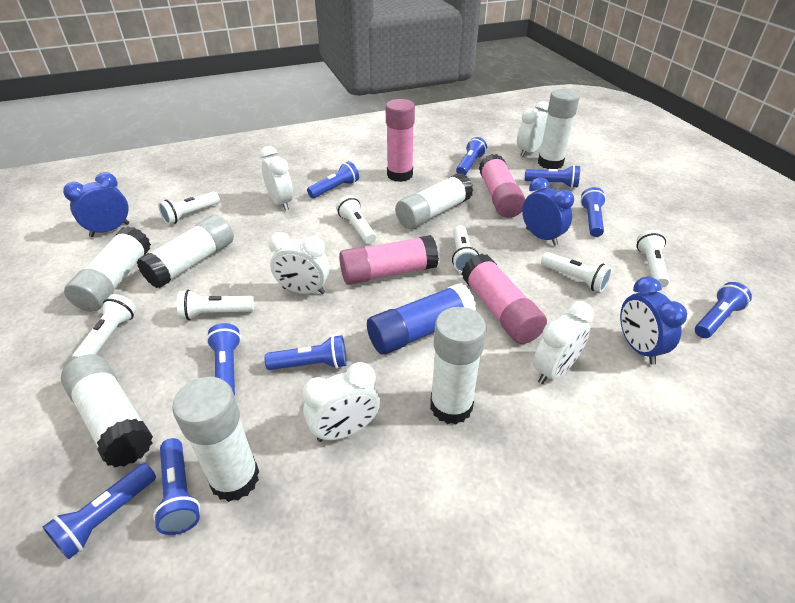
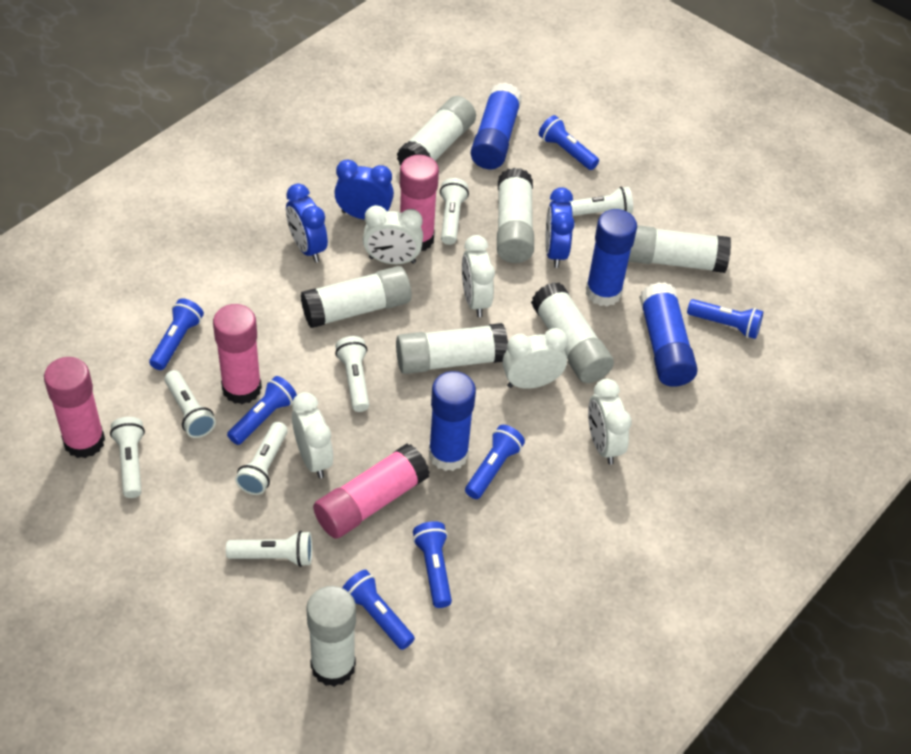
blue flashlight: 9 -> 7
blue glue stick: 1 -> 4

